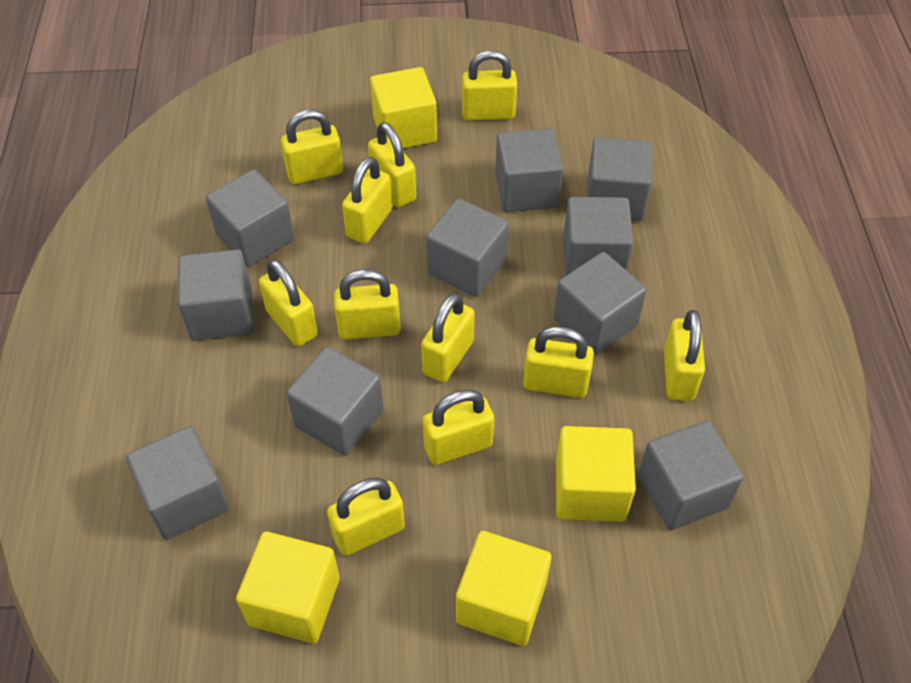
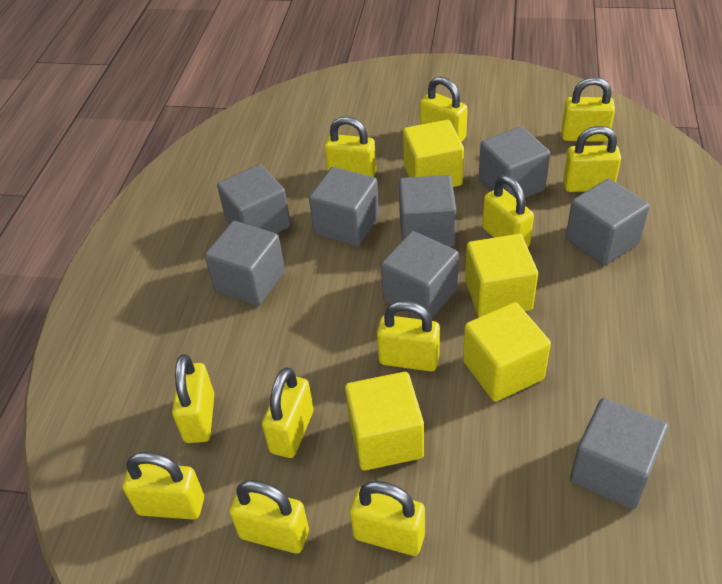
grey cube: 10 -> 8

